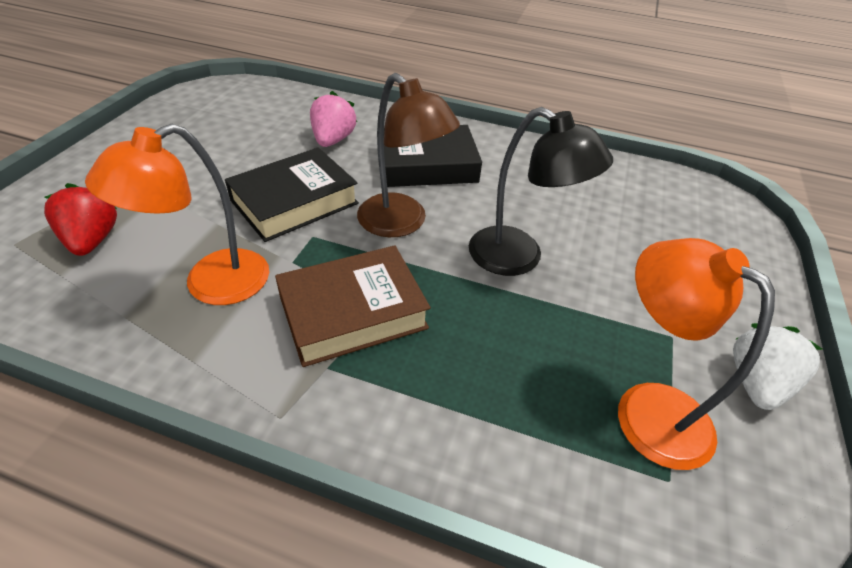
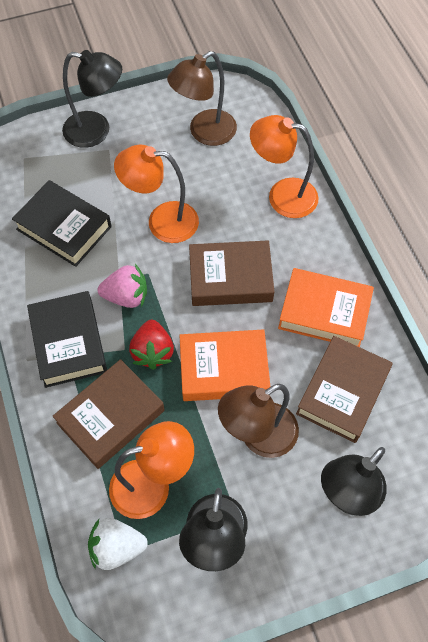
black lamp: 1 -> 3
brown book: 1 -> 3
brown lamp: 1 -> 2
orange book: 0 -> 2
orange lamp: 2 -> 3

